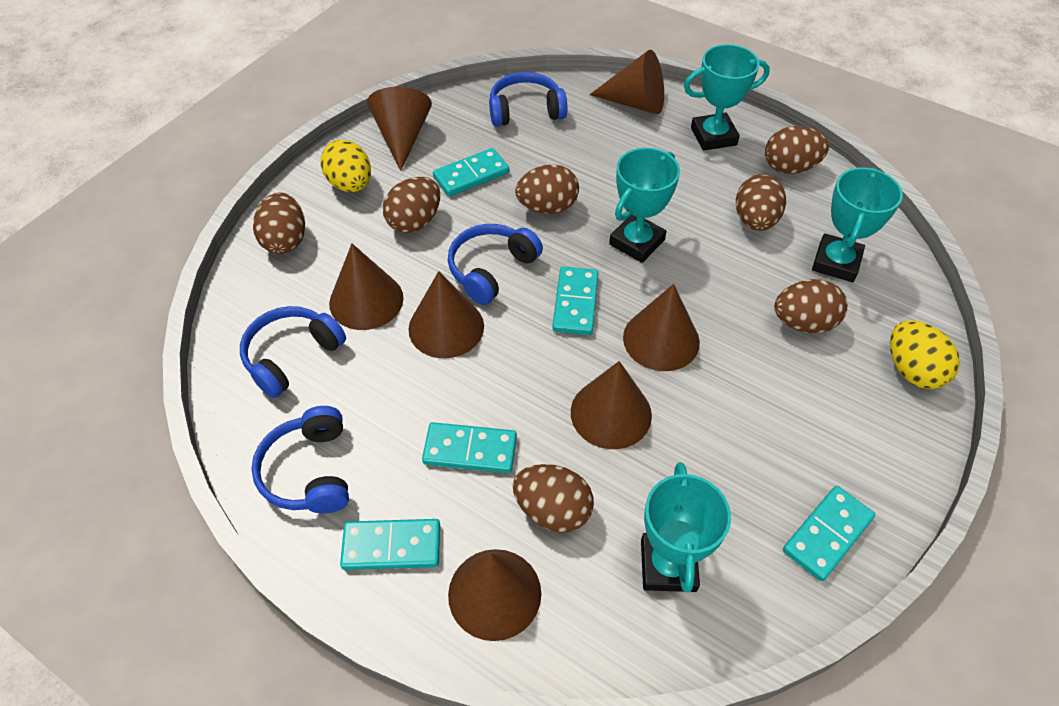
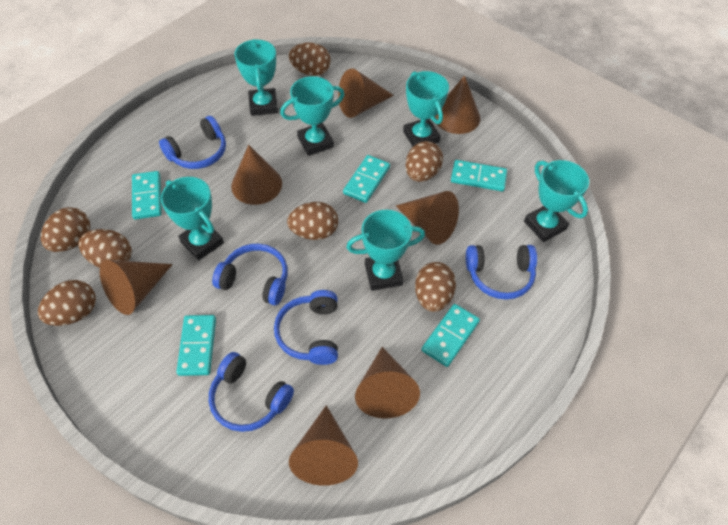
blue headphones: 4 -> 5
turquoise trophy: 4 -> 6
yellow egg: 2 -> 0

